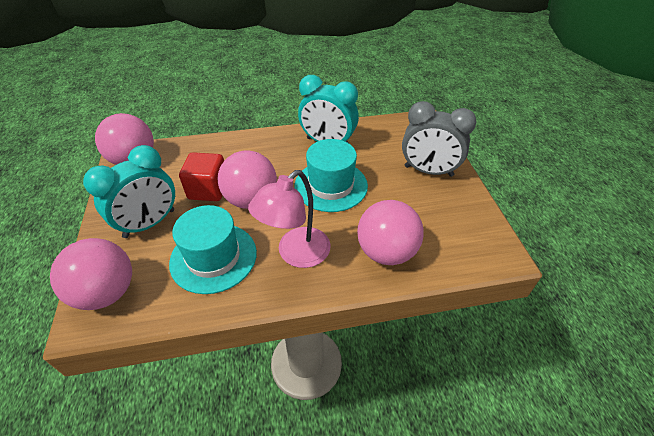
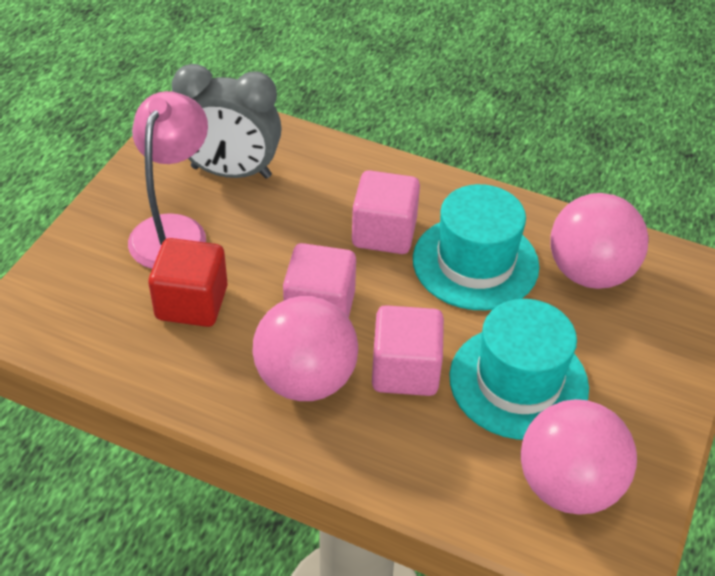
pink ball: 4 -> 3
pink cube: 0 -> 3
turquoise clock: 2 -> 0

